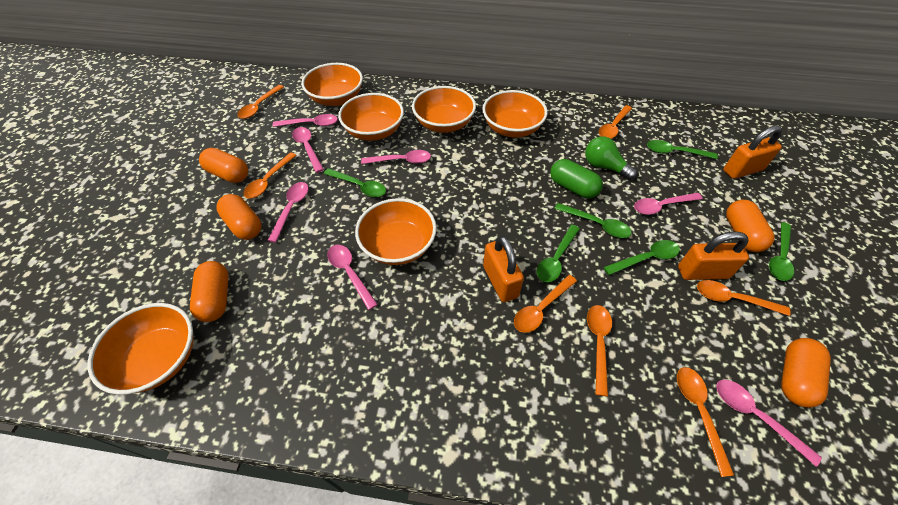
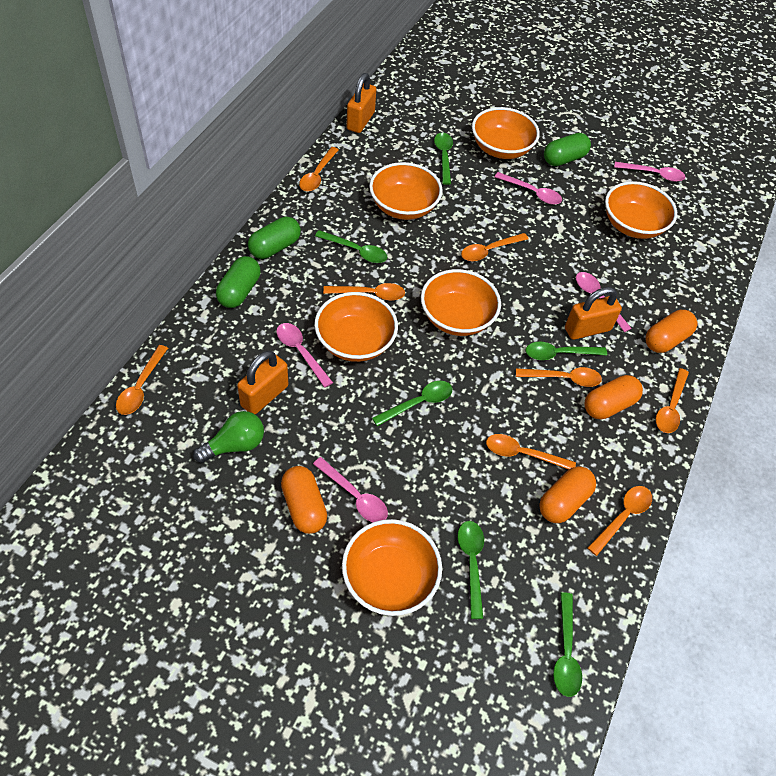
green capsule: 1 -> 3
orange capsule: 5 -> 4
orange spoon: 7 -> 8
pink spoon: 7 -> 5

